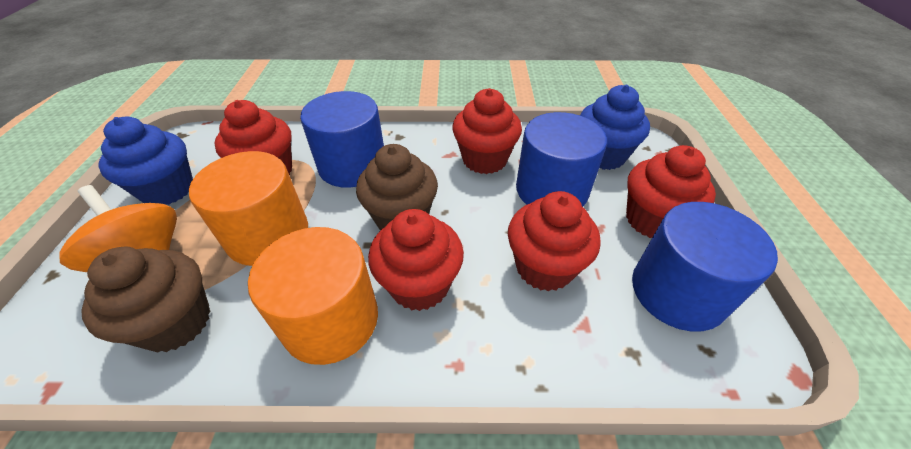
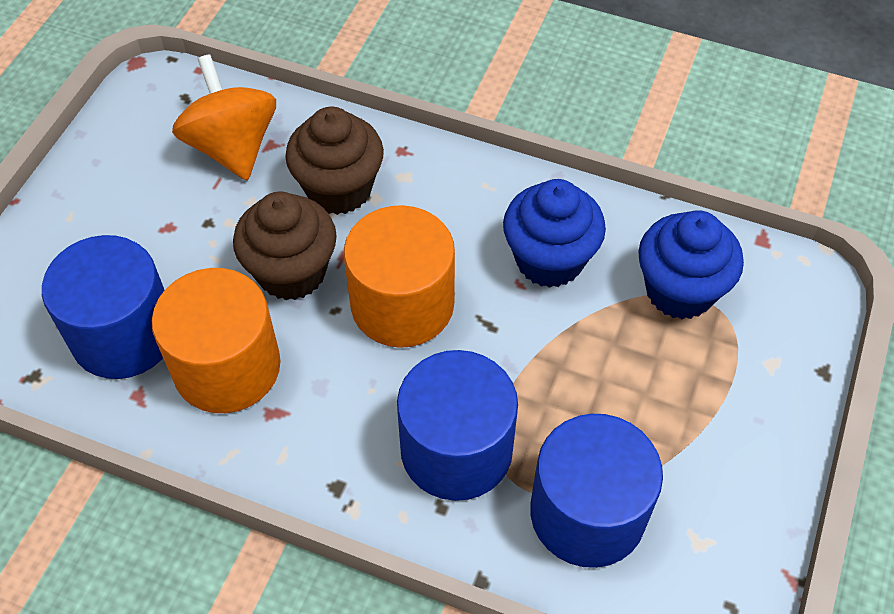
red cupcake: 5 -> 0

